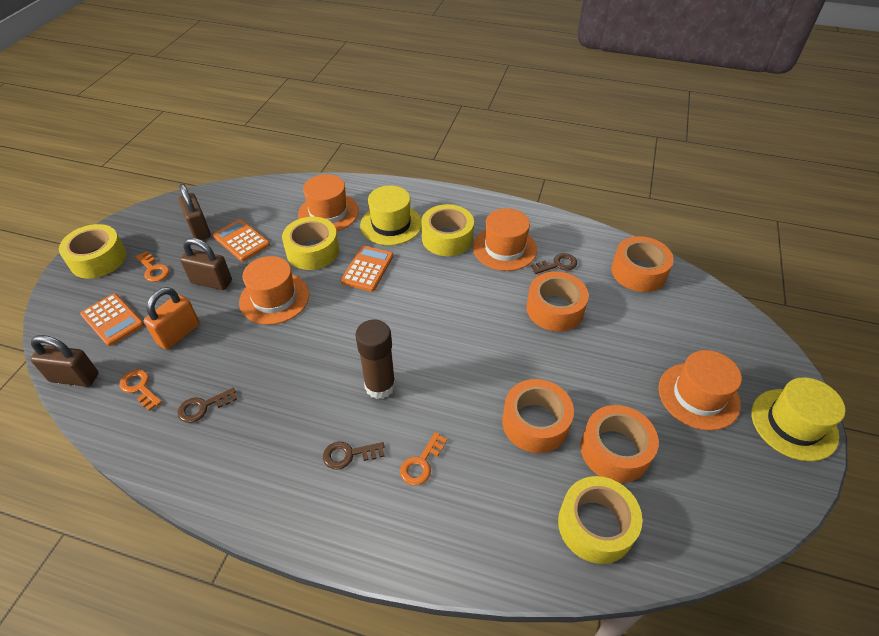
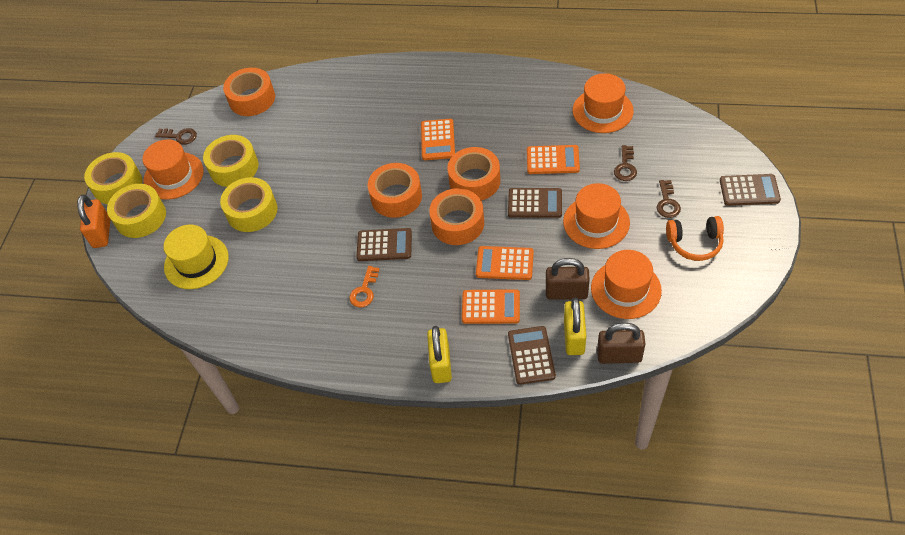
brown calculator: 0 -> 4
brown glue stick: 1 -> 0
brown padlock: 3 -> 2
orange calculator: 3 -> 4
orange headphones: 0 -> 1
orange key: 3 -> 1
yellow hat: 2 -> 1
yellow padlock: 0 -> 2

